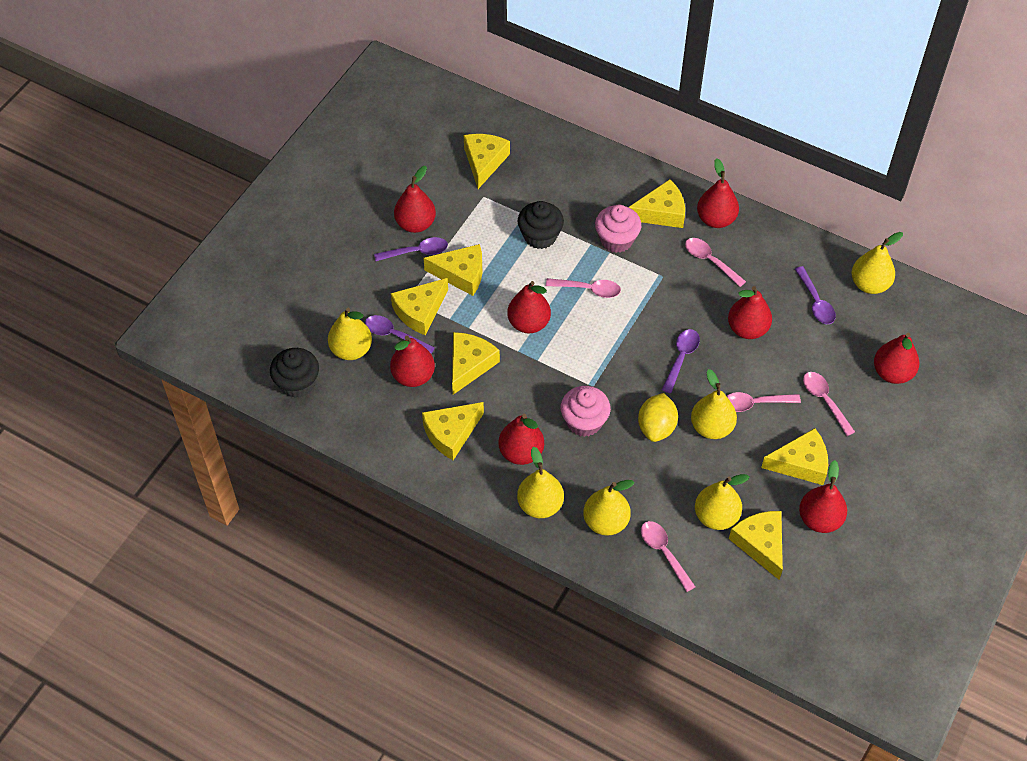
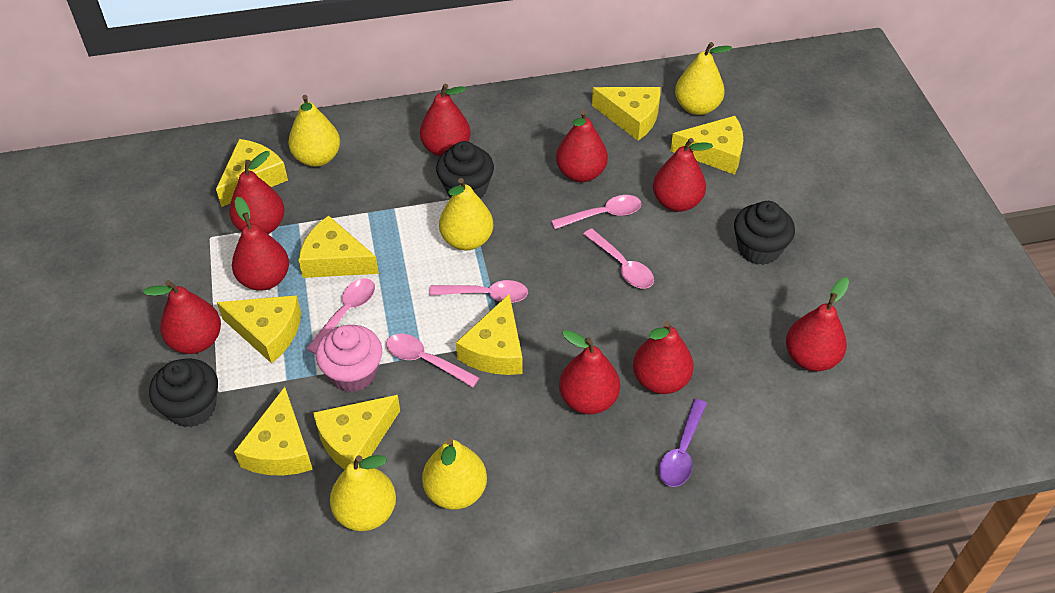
black cupcake: 2 -> 3
pink cupcake: 2 -> 1
purple spoon: 4 -> 1
red pear: 8 -> 9
yellow lemon: 1 -> 0
yellow pear: 6 -> 5

